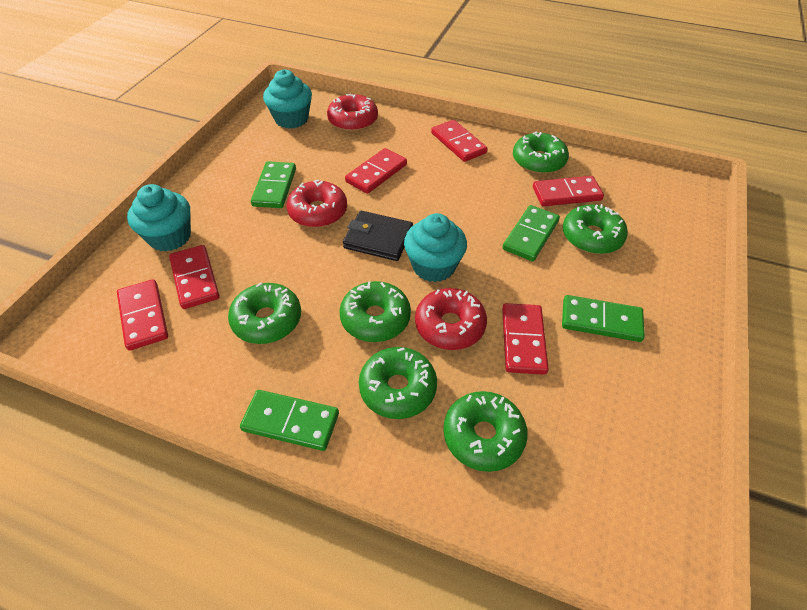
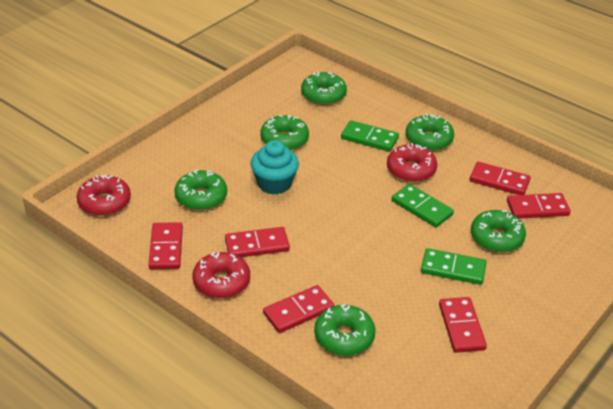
black wallet: 1 -> 0
green domino: 4 -> 3
turquoise cupcake: 3 -> 1

